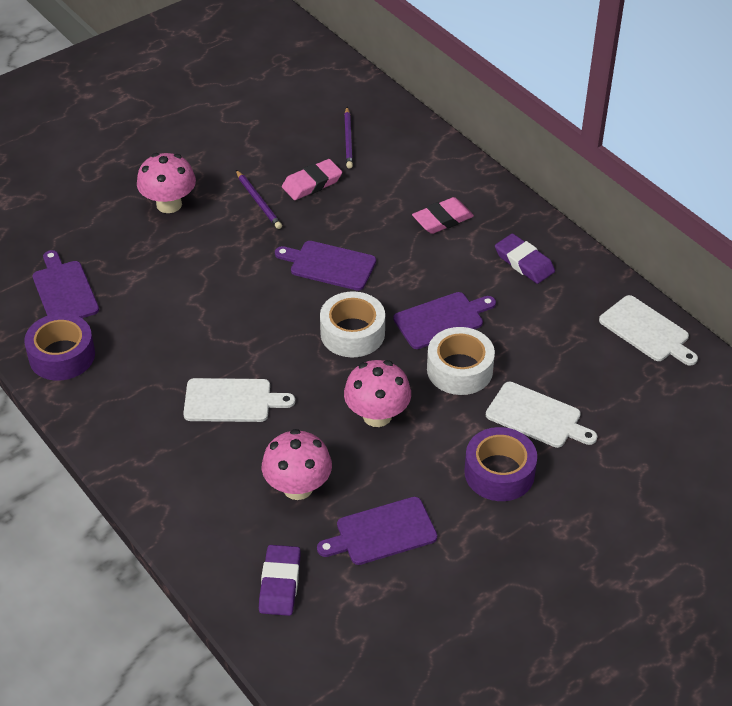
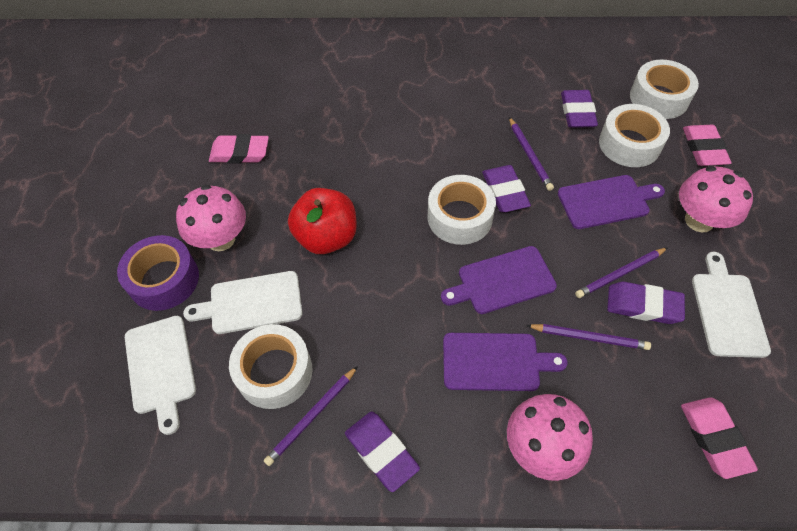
pink eraser: 2 -> 3
purple cutting board: 4 -> 3
purple eraser: 2 -> 4
purple pencil: 2 -> 4
purple tape: 2 -> 1
red apple: 0 -> 1
white tape: 2 -> 4

